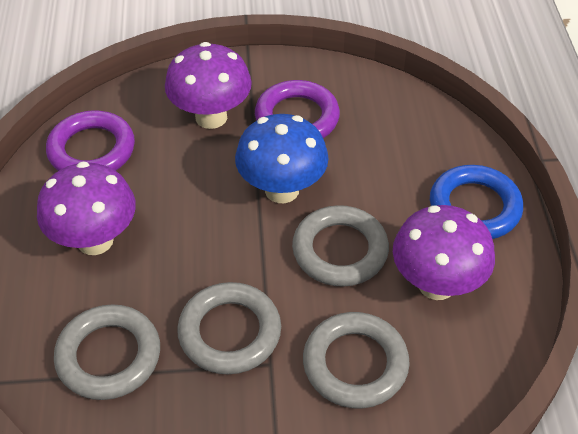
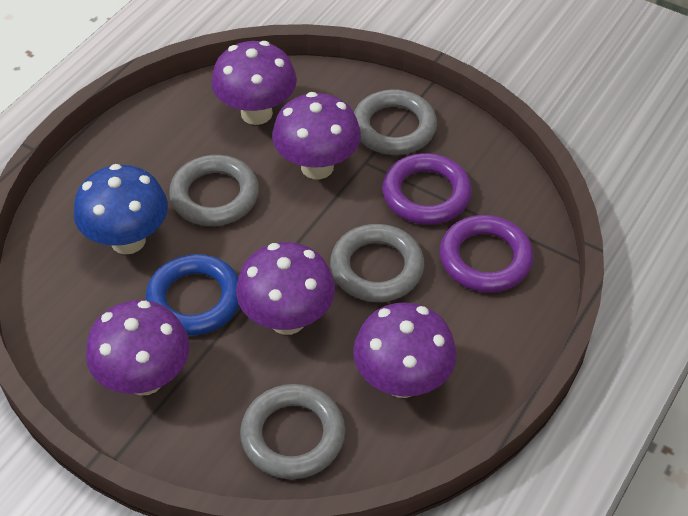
purple mushroom: 3 -> 5

